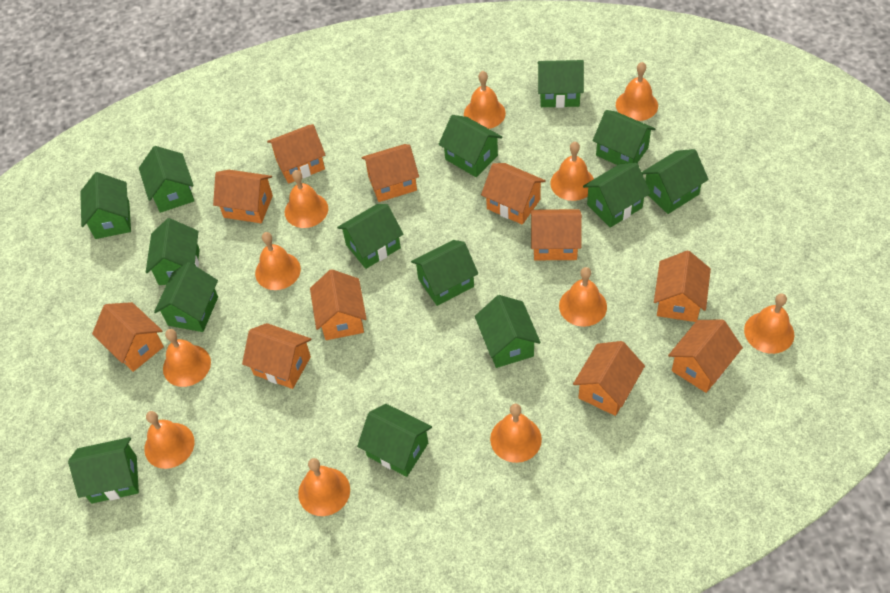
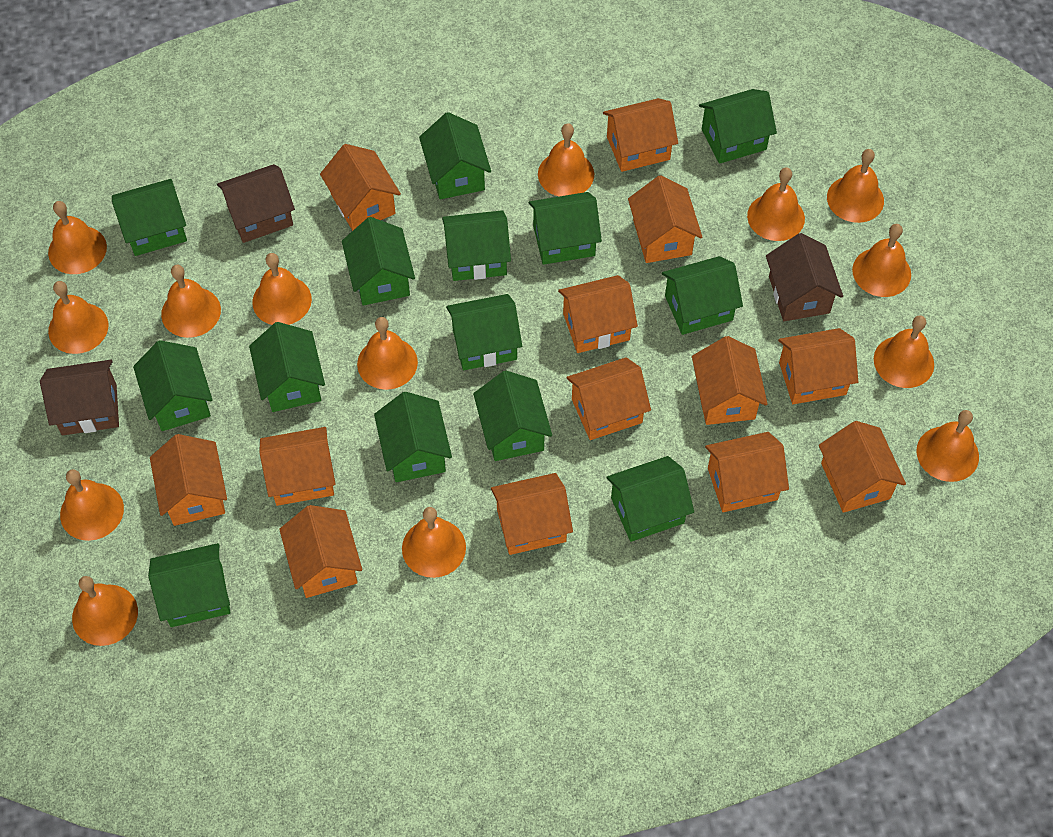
brown house: 0 -> 3
orange bell: 11 -> 14
orange house: 11 -> 13

